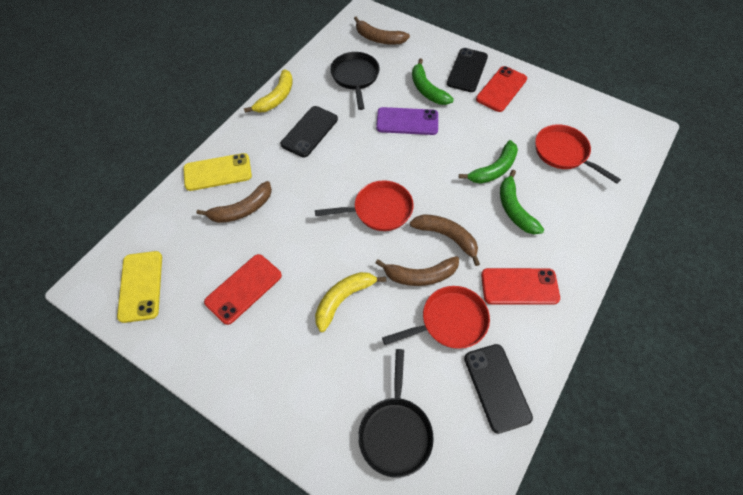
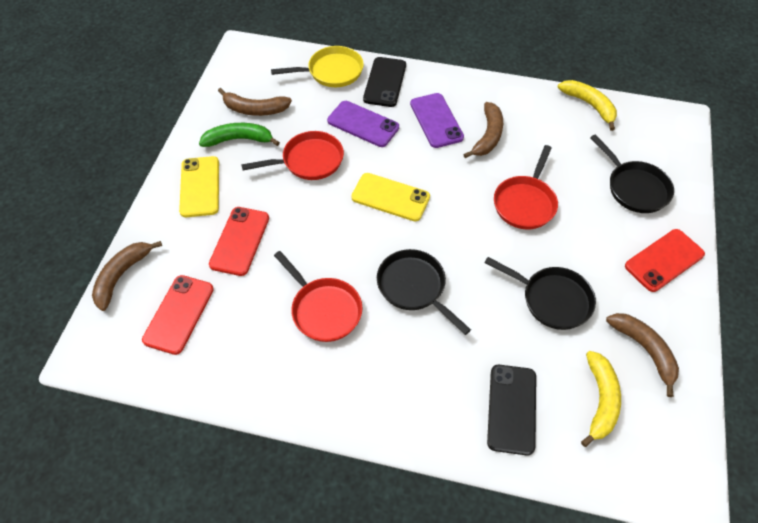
black pan: 2 -> 3
black phone: 3 -> 2
green banana: 3 -> 1
purple phone: 1 -> 2
yellow pan: 0 -> 1

